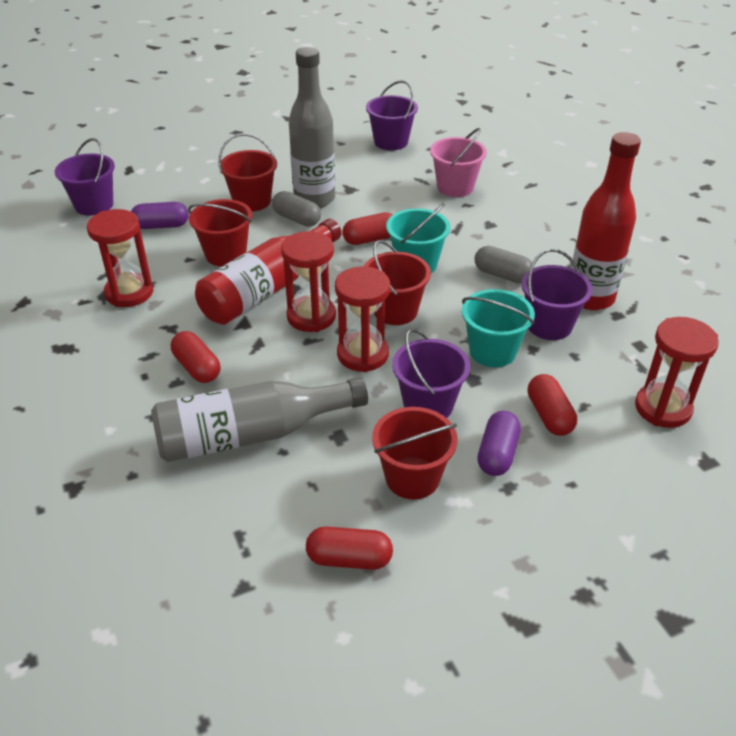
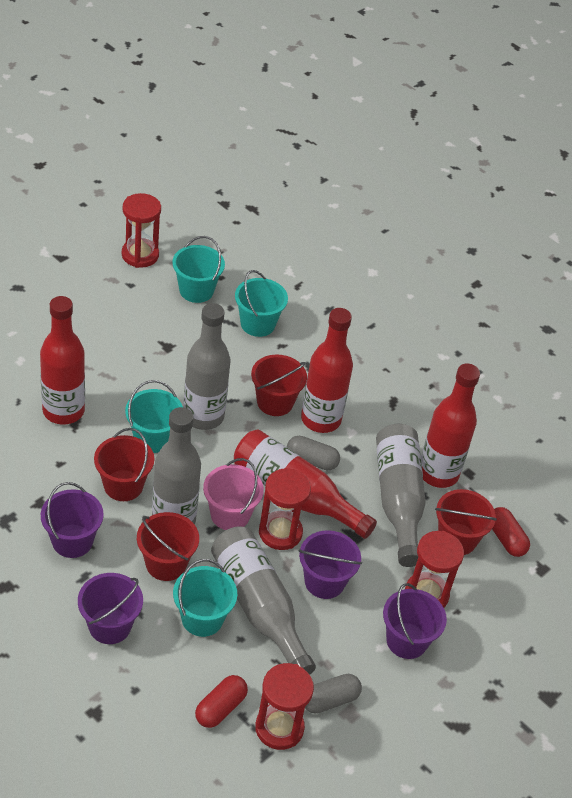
grey bottle: 2 -> 4
purple capsule: 2 -> 0
red bottle: 2 -> 4
red capsule: 4 -> 2
turquoise bucket: 2 -> 4

